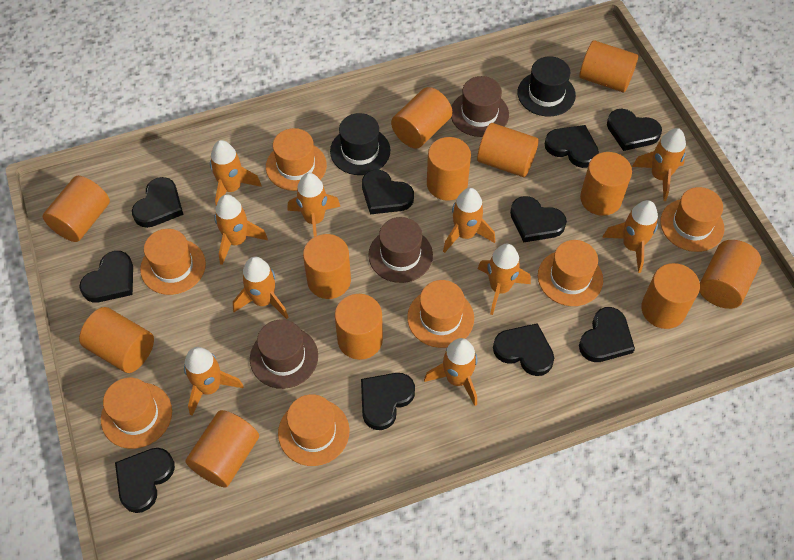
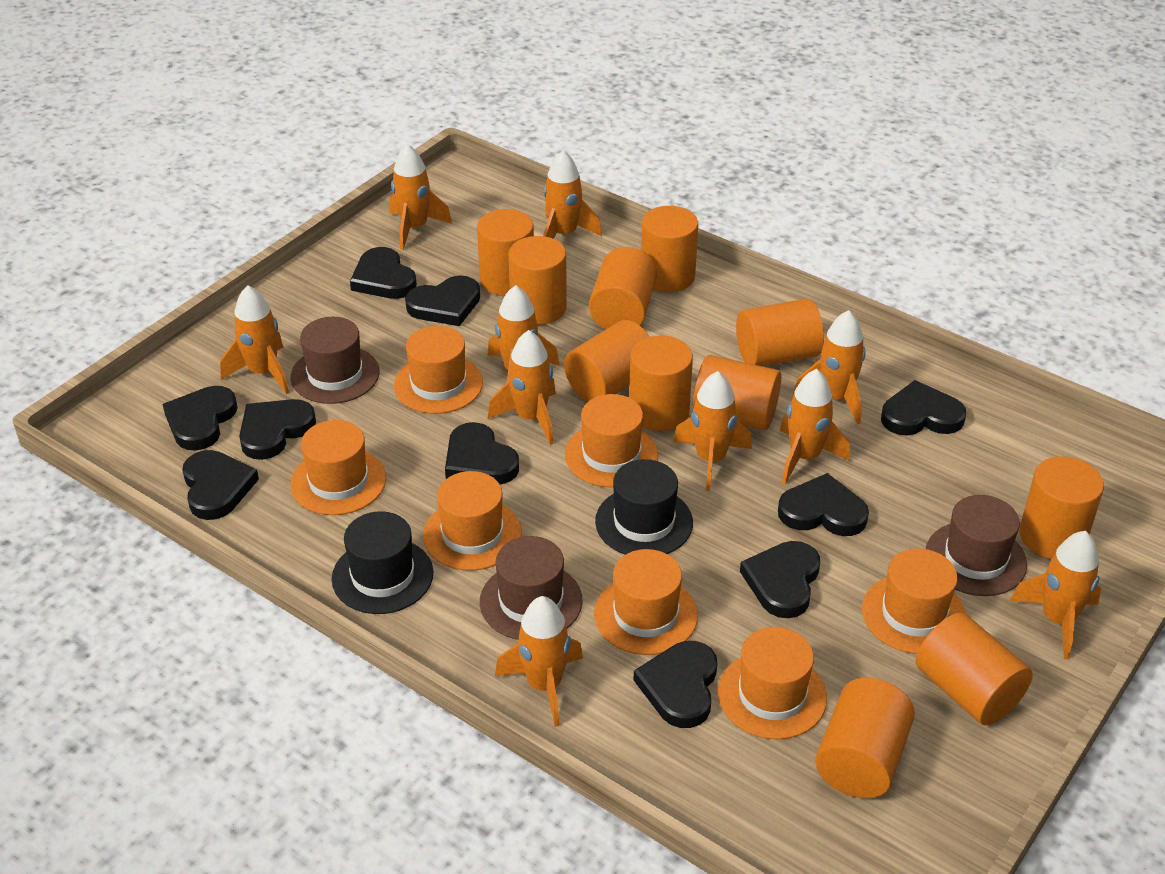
orange cylinder: 12 -> 11

